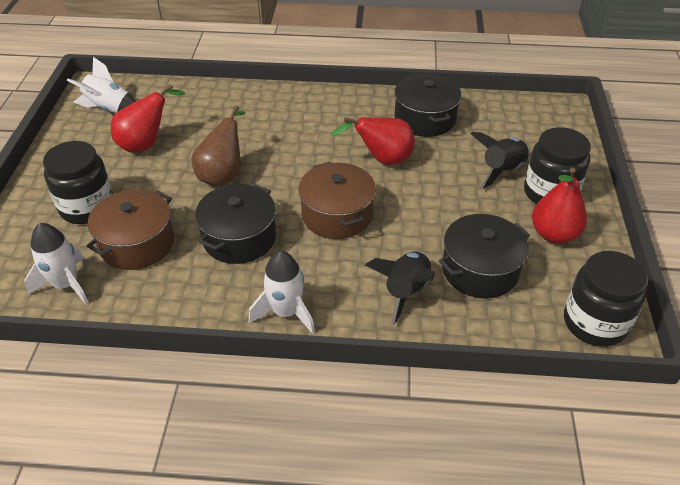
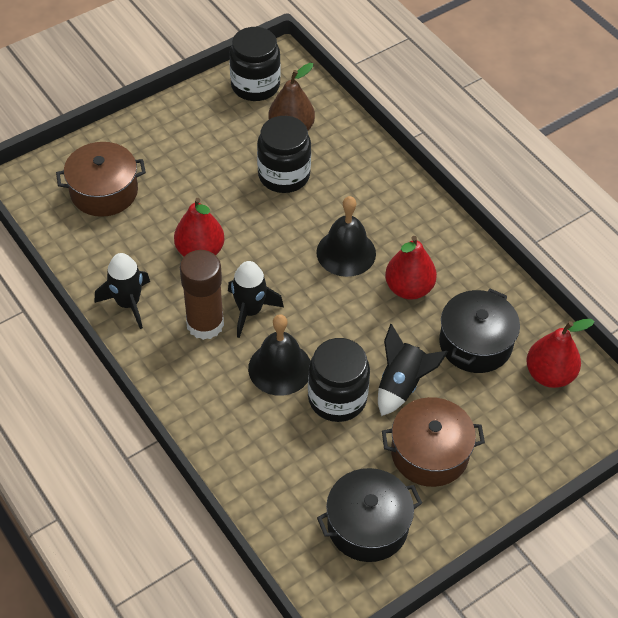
black bell: 0 -> 2
black pot: 3 -> 2
black rocket: 2 -> 3
brown glue stick: 0 -> 1
white rocket: 3 -> 0

